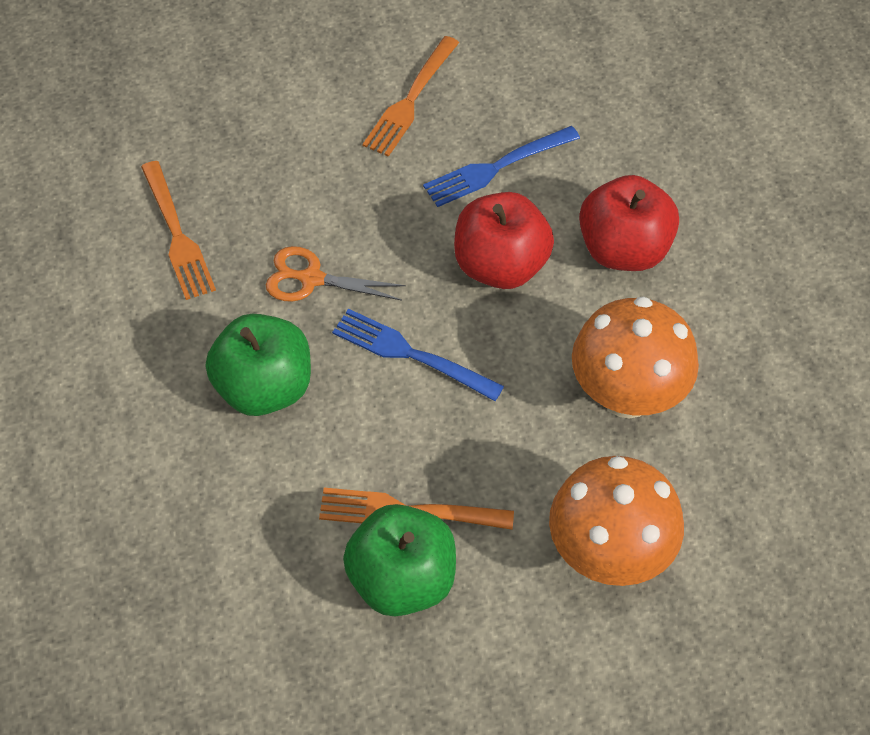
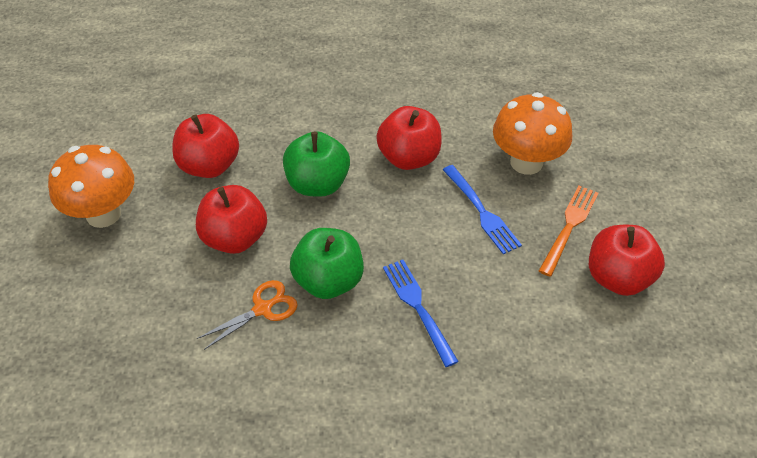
orange fork: 3 -> 1
red apple: 2 -> 4

